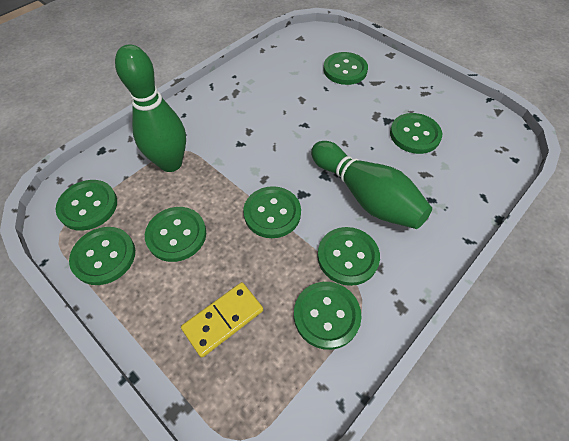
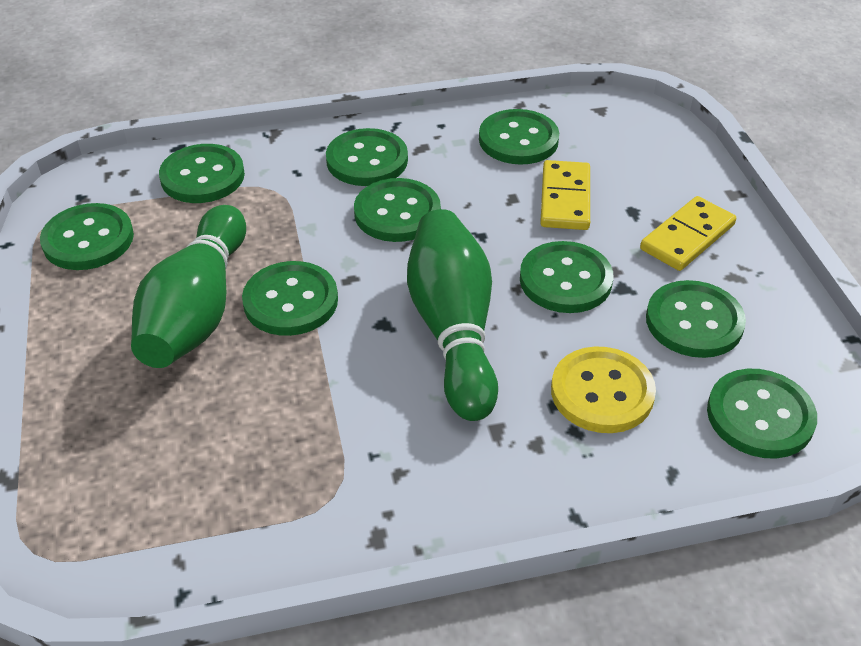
green button: 8 -> 9
yellow button: 0 -> 1
yellow domino: 1 -> 2

